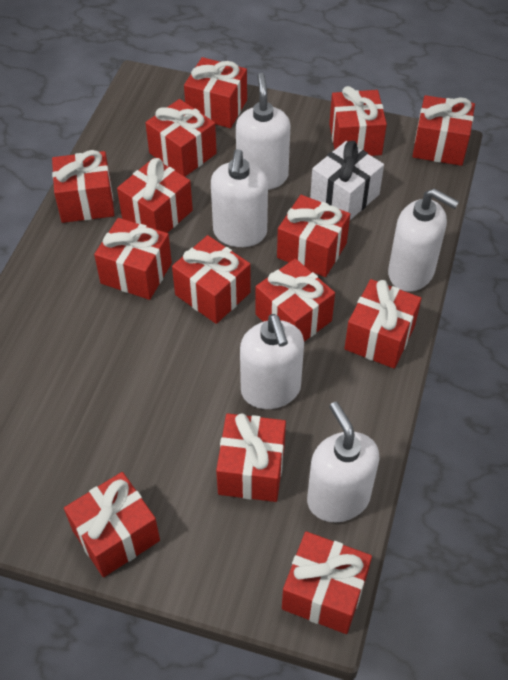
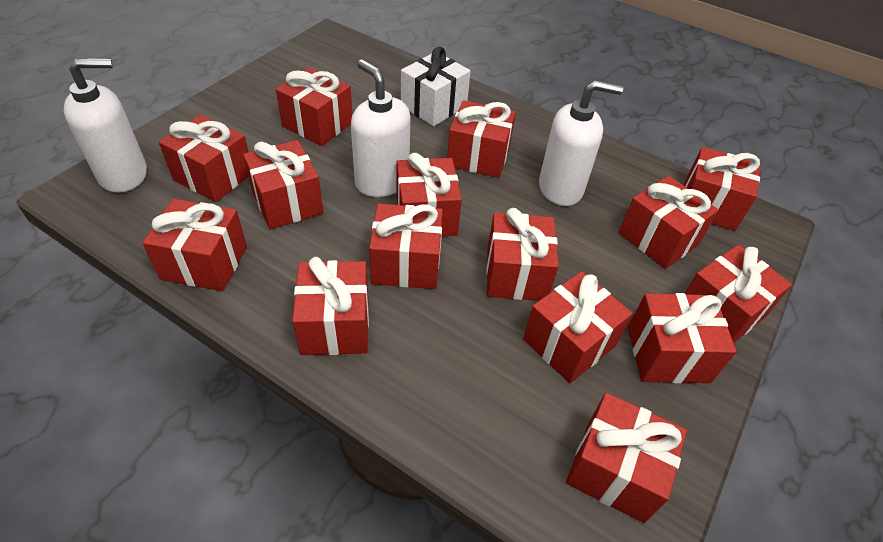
red gift: 14 -> 15
white soap dispenser: 5 -> 3

